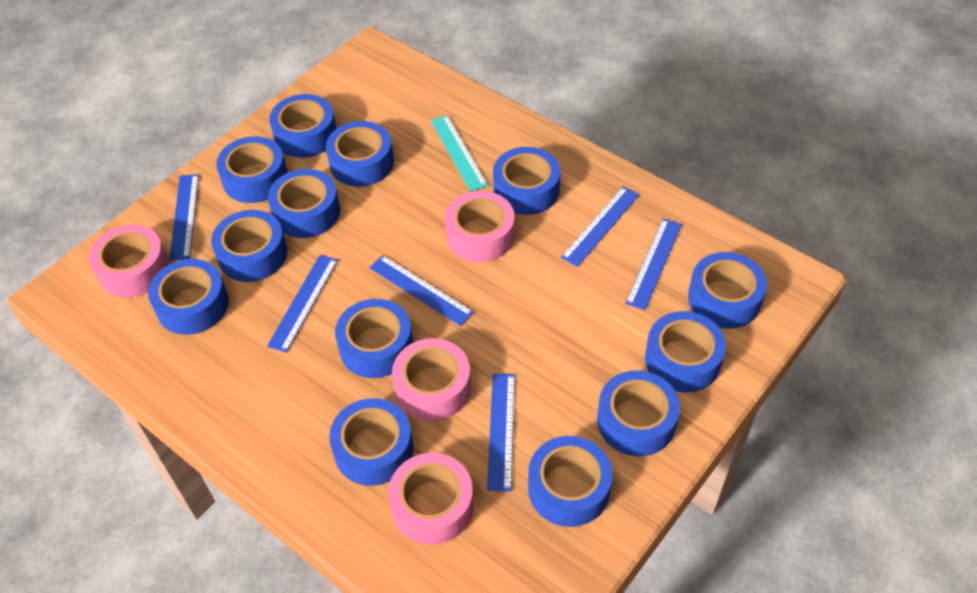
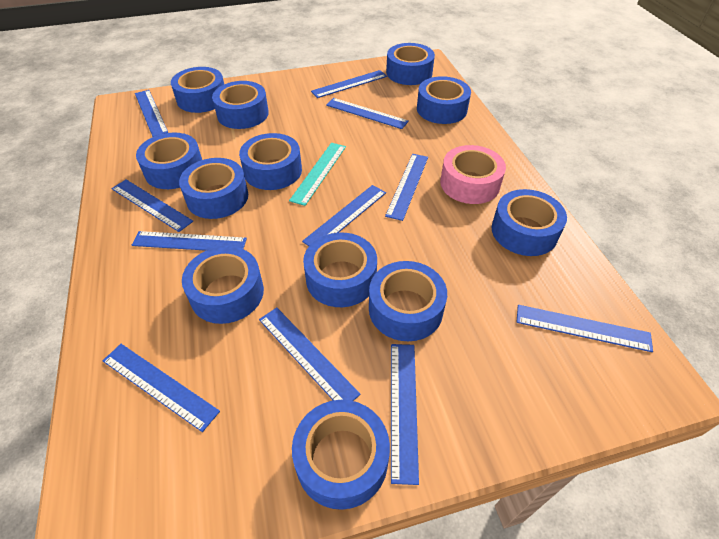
blue ruler: 6 -> 11
blue tape: 13 -> 12
pink tape: 4 -> 1

